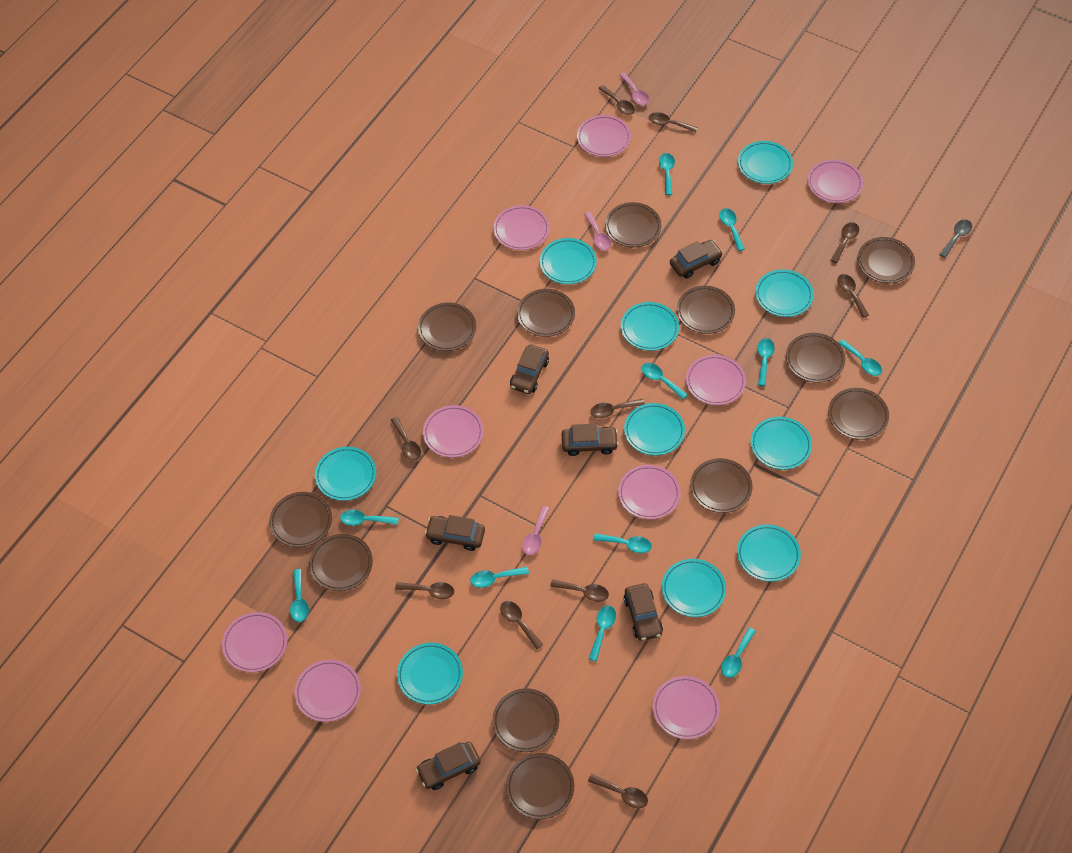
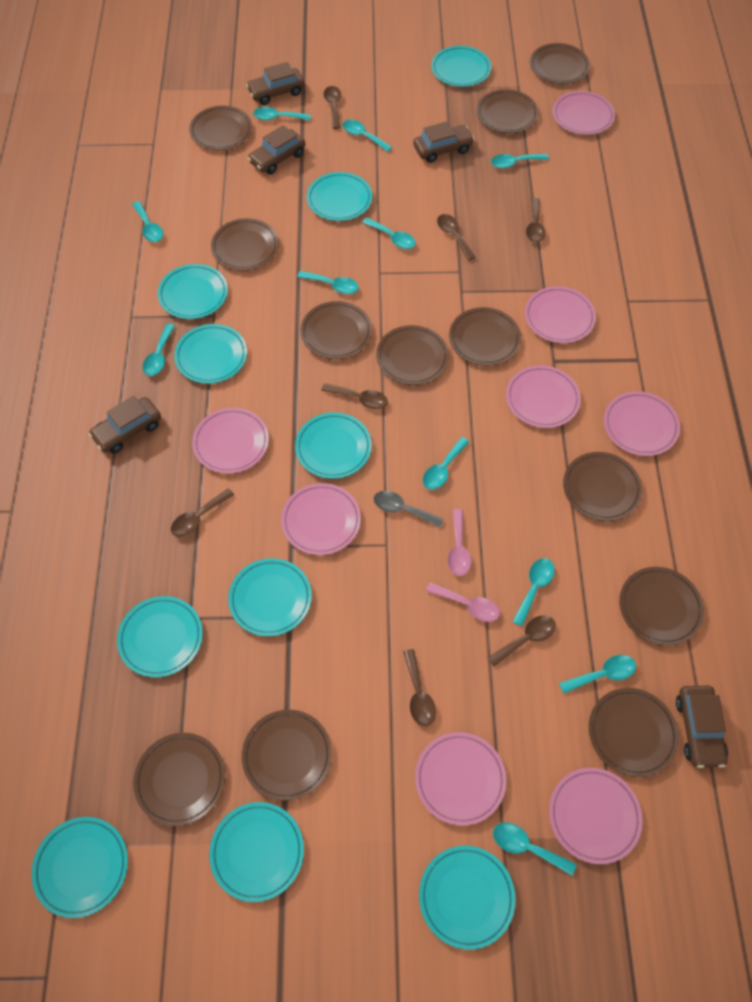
brown car: 6 -> 5
brown spoon: 10 -> 7
pink plate: 9 -> 8
pink spoon: 3 -> 2

